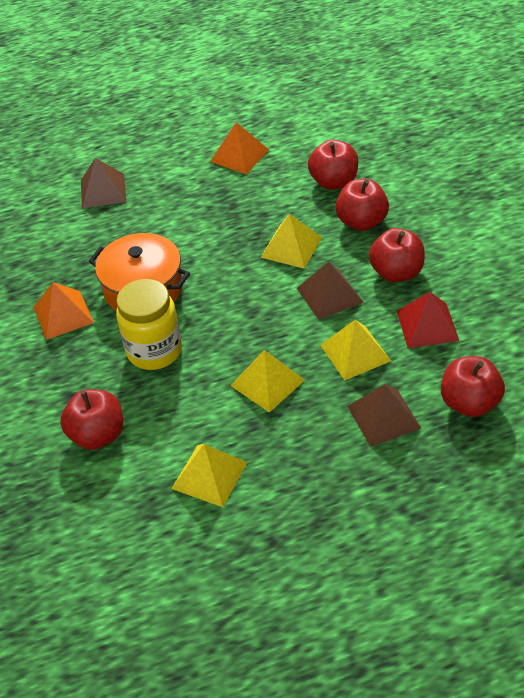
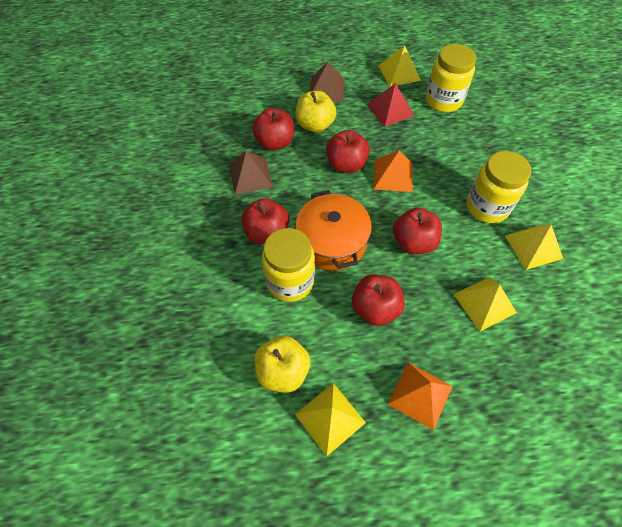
brown pyramid: 3 -> 2
yellow apple: 0 -> 2
yellow jar: 1 -> 3

